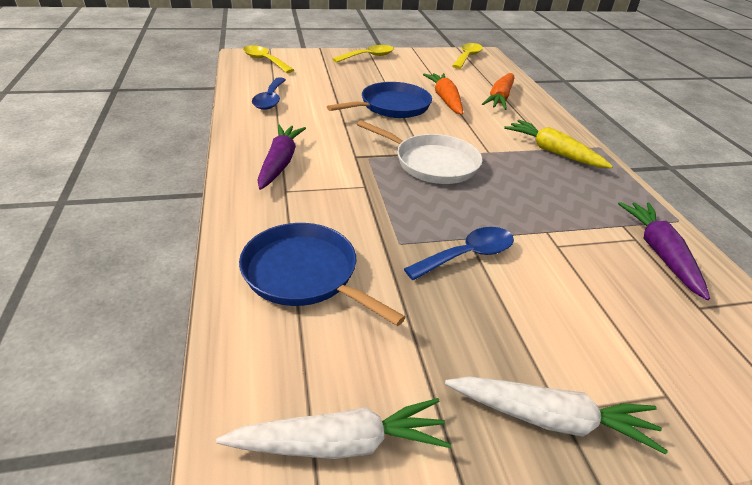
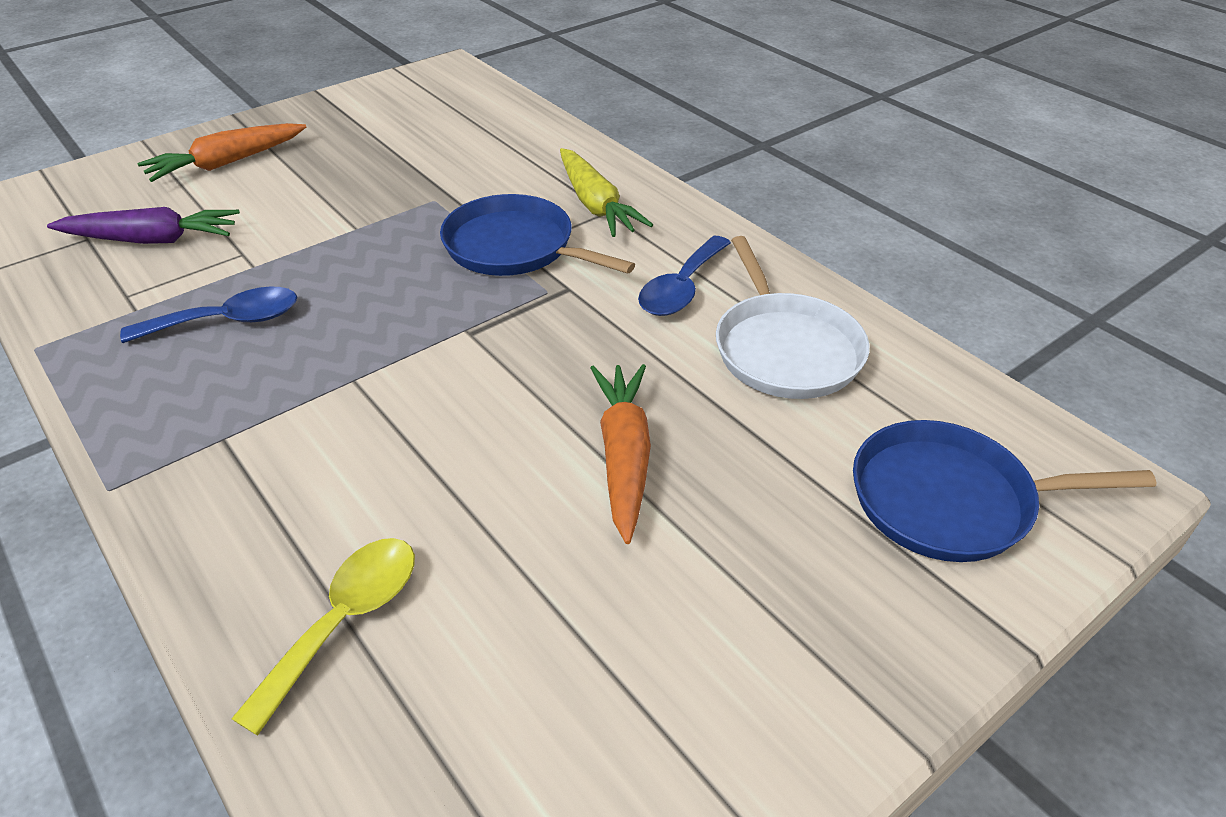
purple carrot: 2 -> 1
white carrot: 2 -> 0
yellow spoon: 3 -> 1

